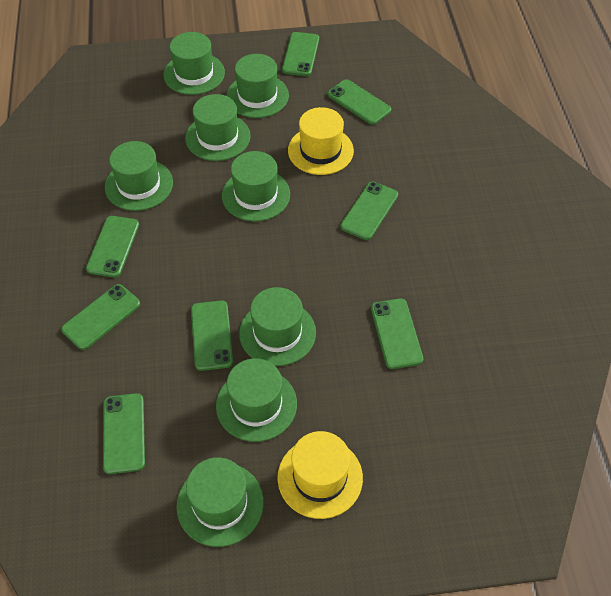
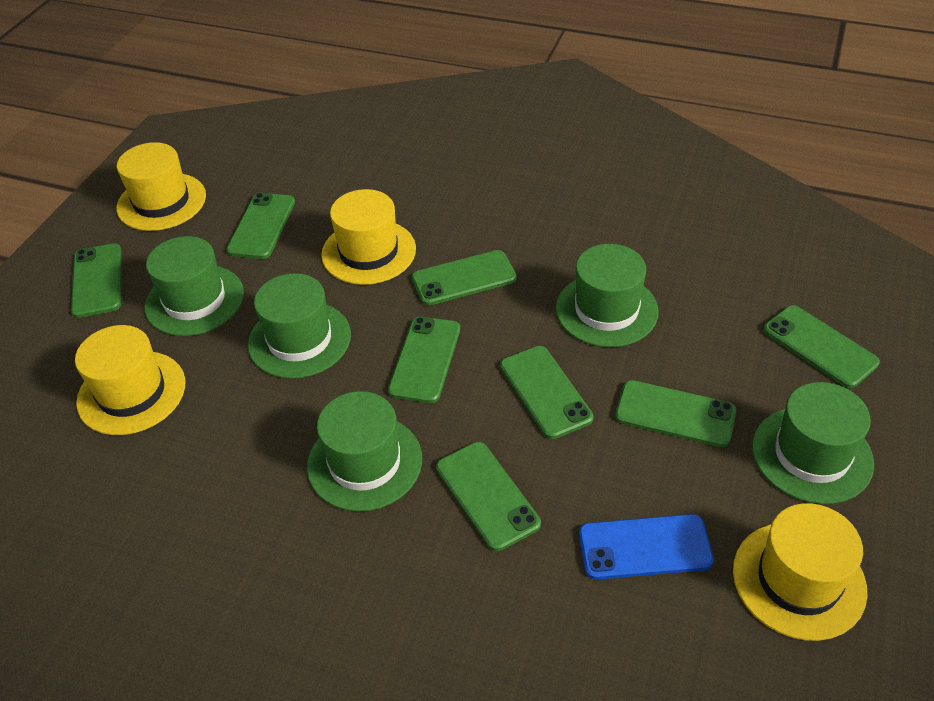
blue phone: 0 -> 1
green hat: 8 -> 5
yellow hat: 2 -> 4

